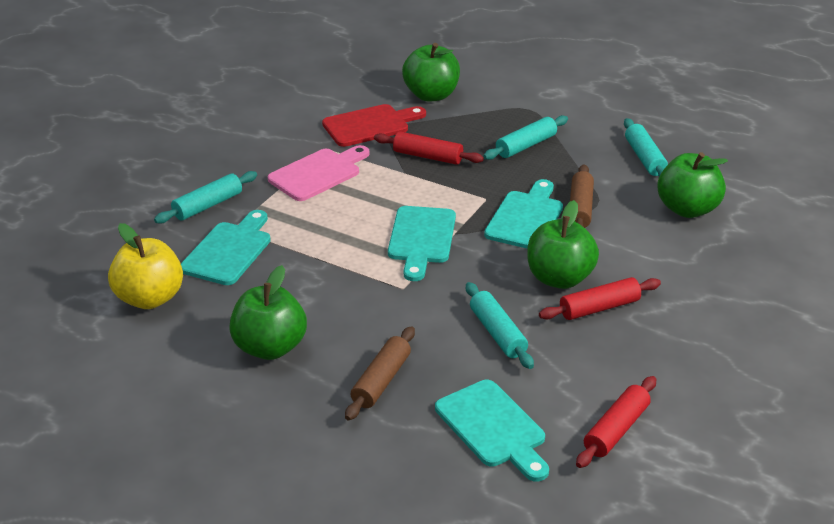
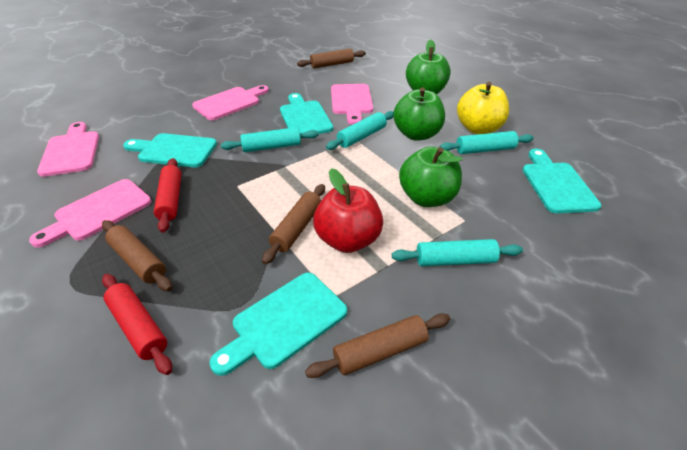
brown rolling pin: 2 -> 4
green apple: 4 -> 3
pink cutting board: 1 -> 4
red apple: 0 -> 1
red cutting board: 1 -> 0
red rolling pin: 3 -> 2

